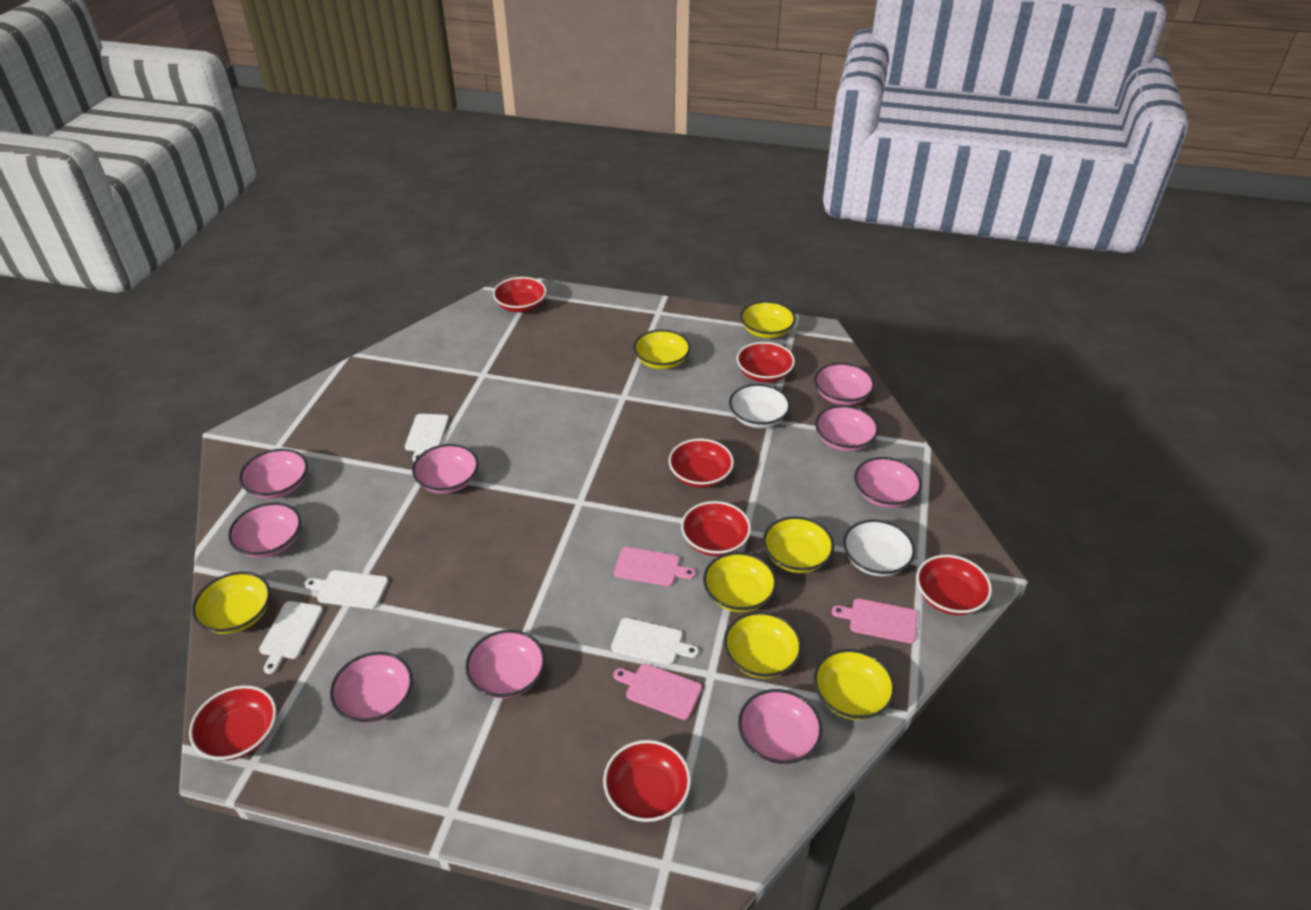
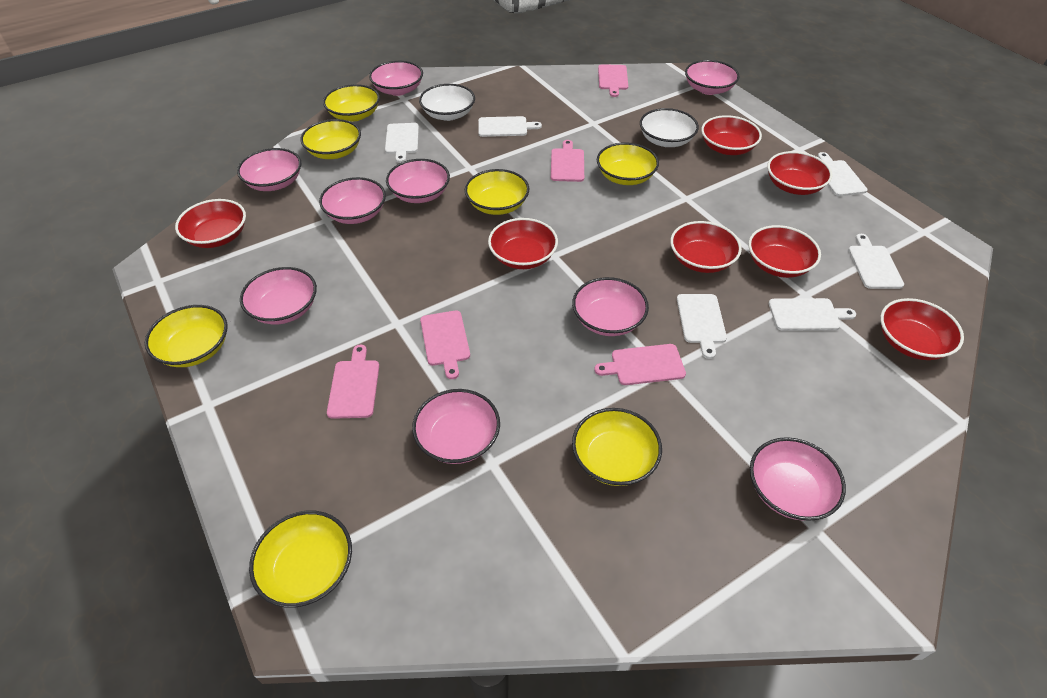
pink cutting board: 3 -> 5
white cutting board: 4 -> 6

